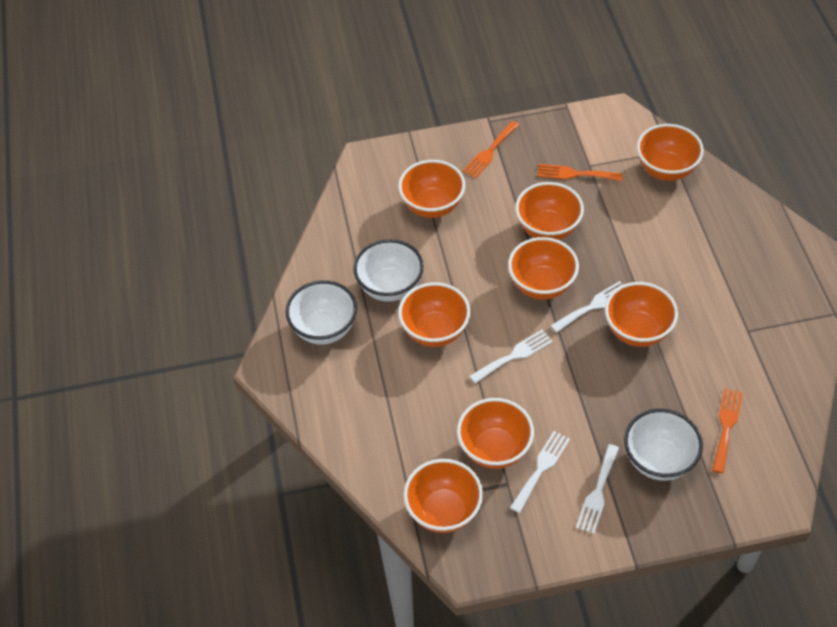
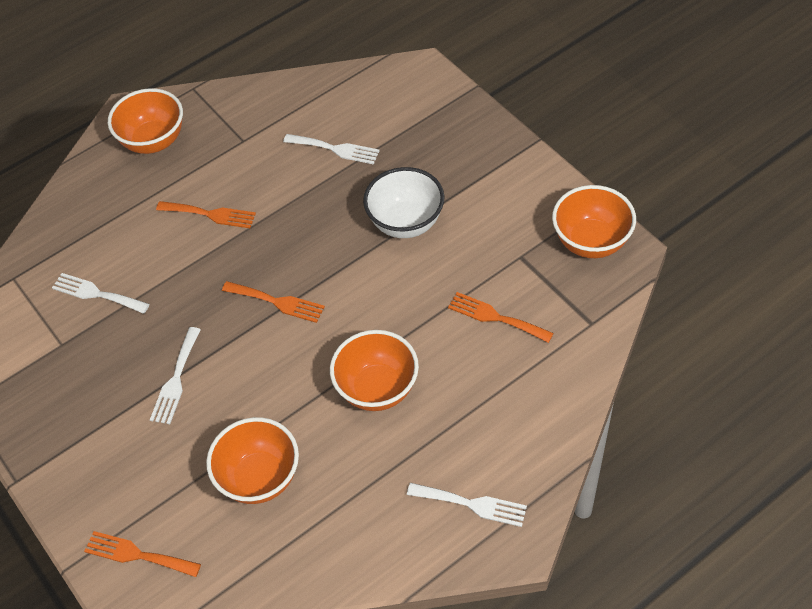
orange bowl: 8 -> 4
orange fork: 3 -> 4
white bowl: 3 -> 1

